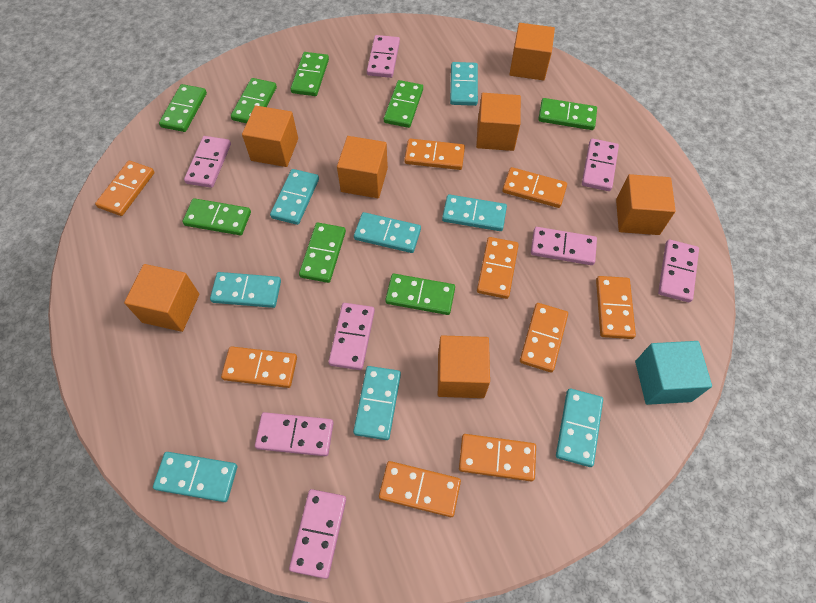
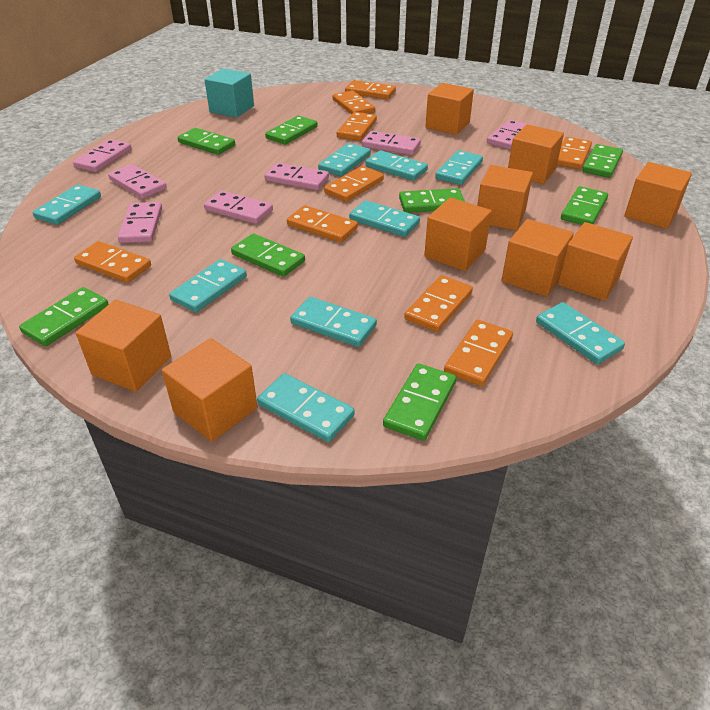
orange cube: 7 -> 9
pink domino: 8 -> 7
turquoise domino: 8 -> 9

